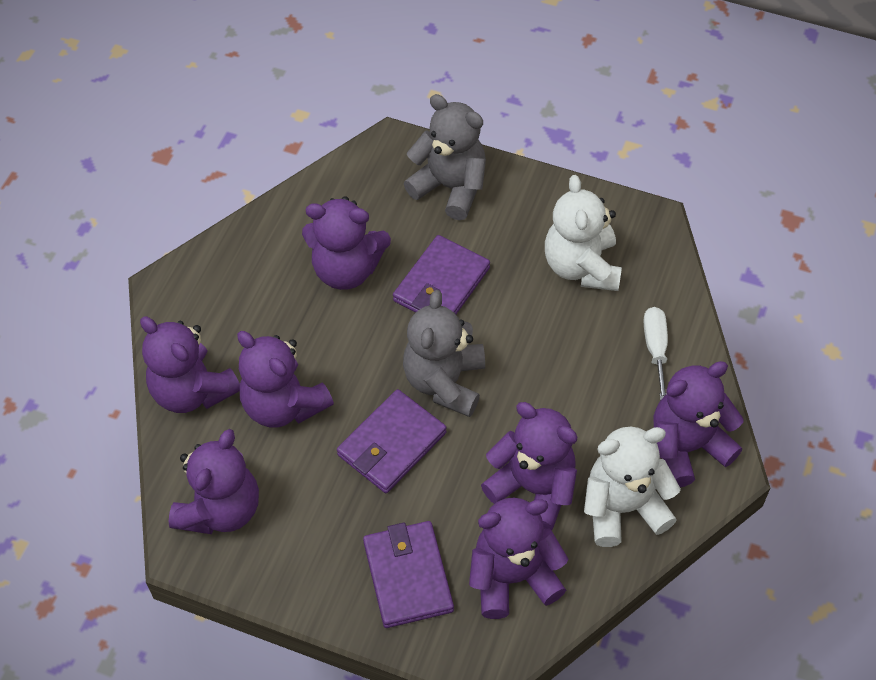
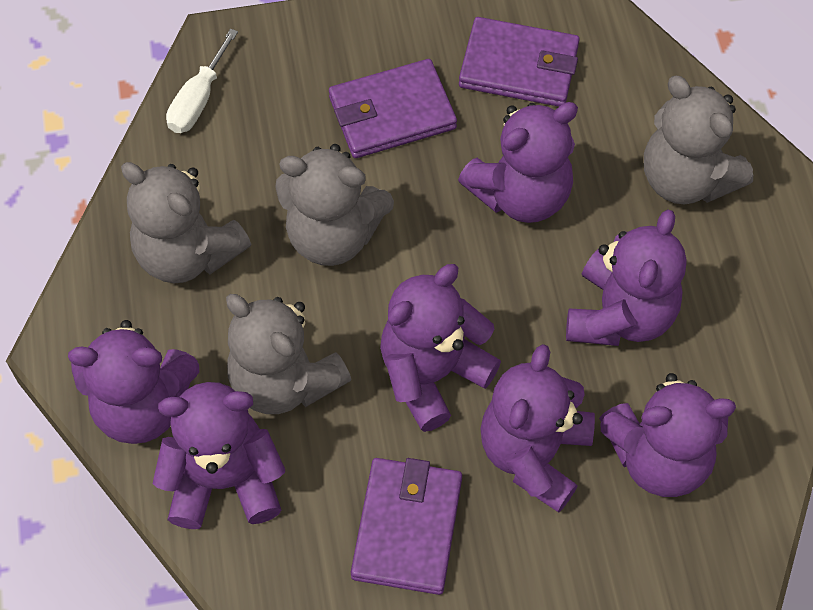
grey teddy bear: 2 -> 4
white teddy bear: 2 -> 0

